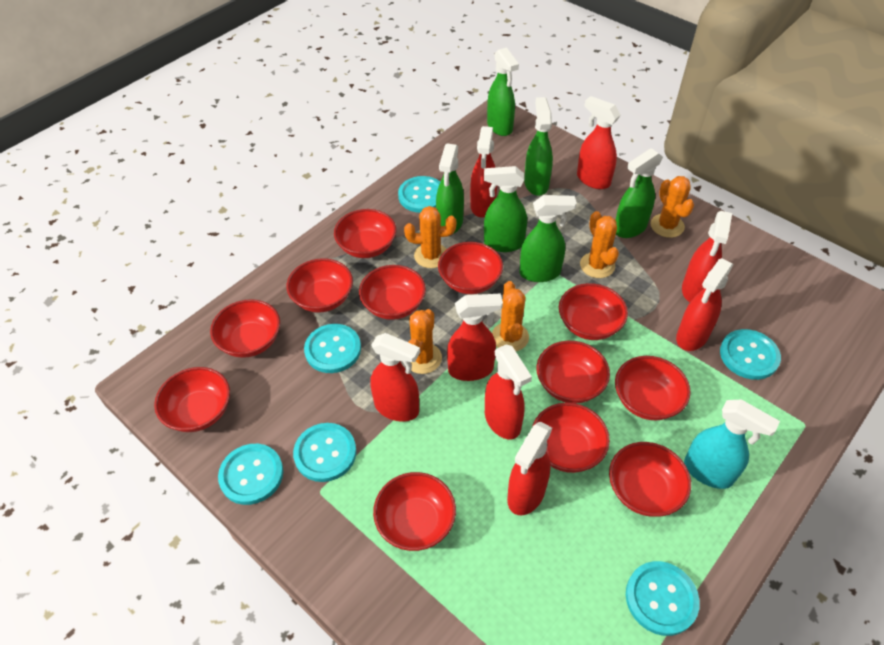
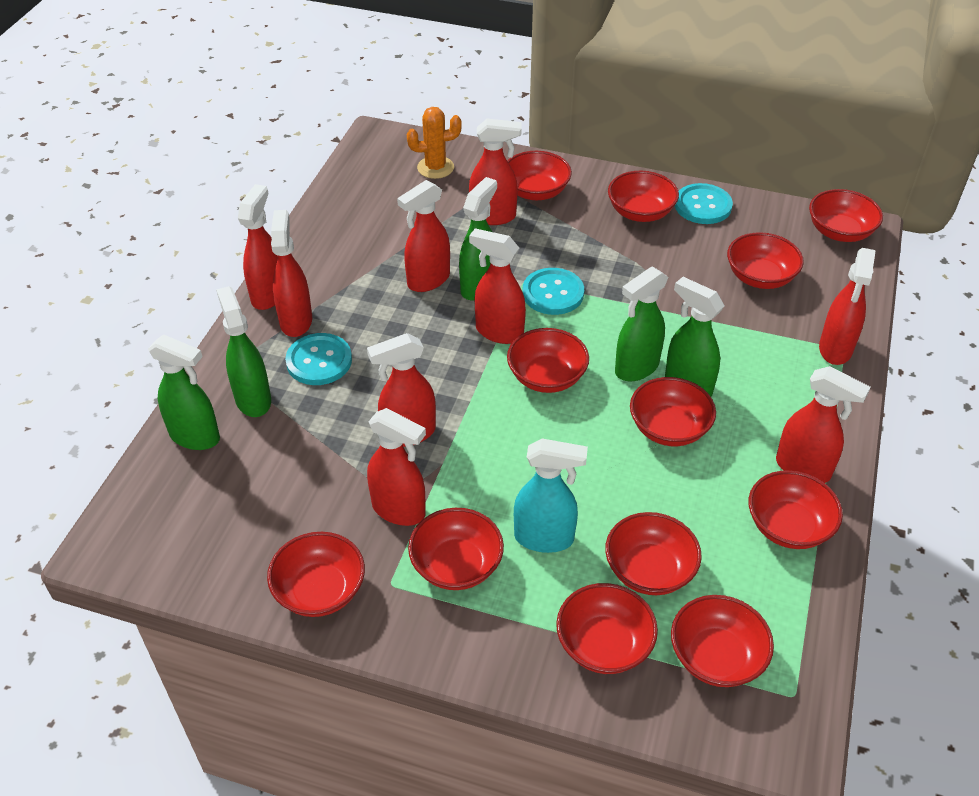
green spray bottle: 6 -> 5
orange cactus: 5 -> 1
red spray bottle: 8 -> 9
turquoise button: 6 -> 3

